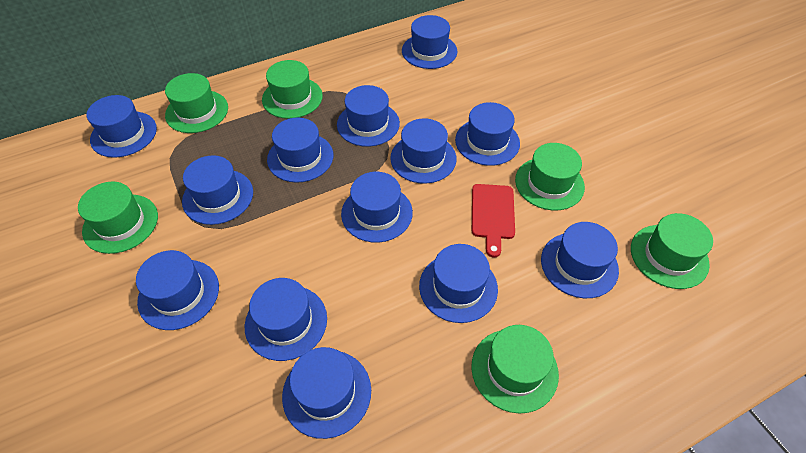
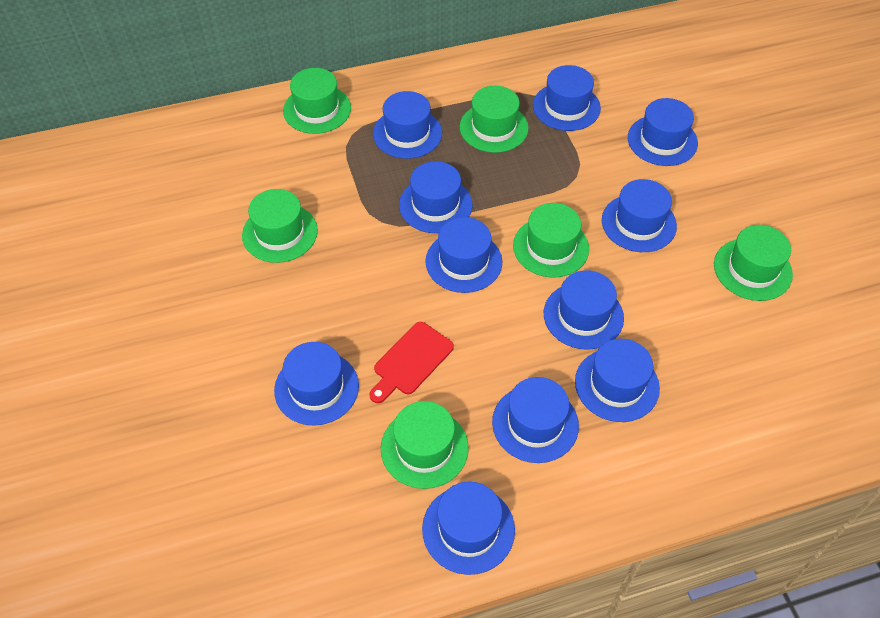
blue hat: 13 -> 11

